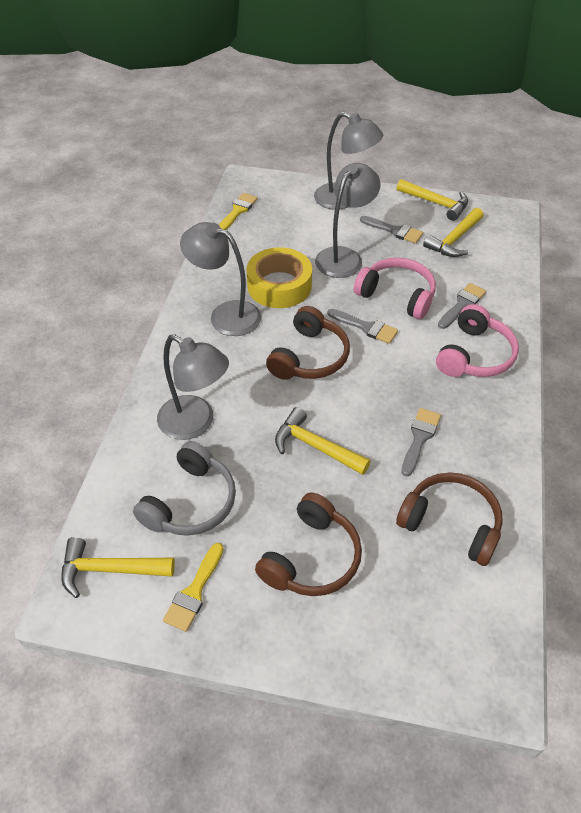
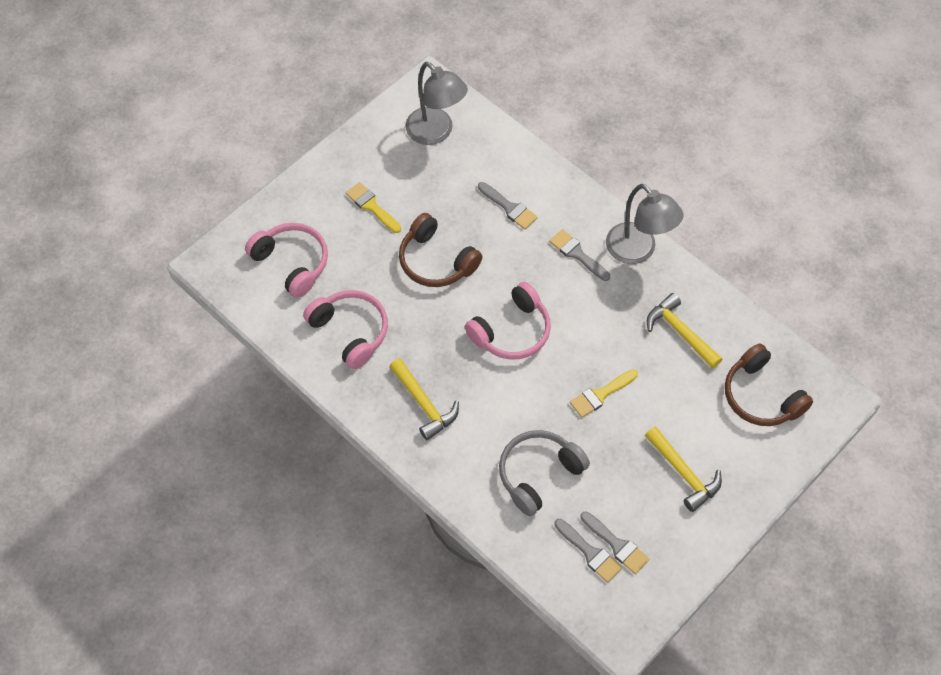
brown headphones: 3 -> 2
grey lamp: 4 -> 2
pink headphones: 2 -> 3
yellow hammer: 4 -> 3
yellow tape: 1 -> 0

